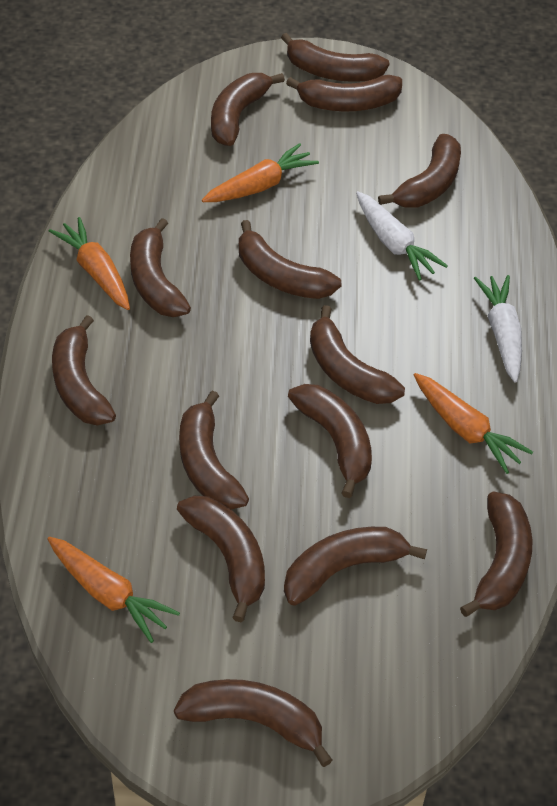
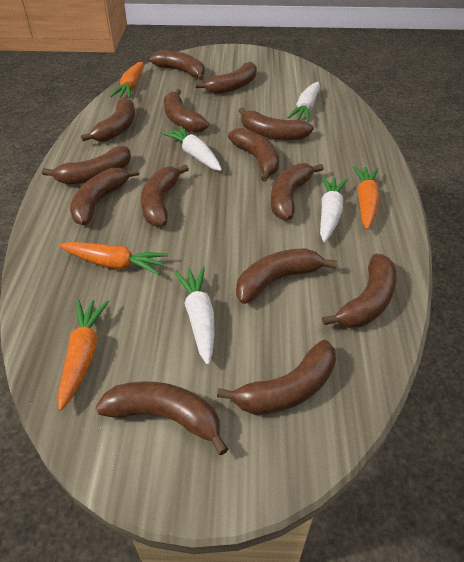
white carrot: 2 -> 4

